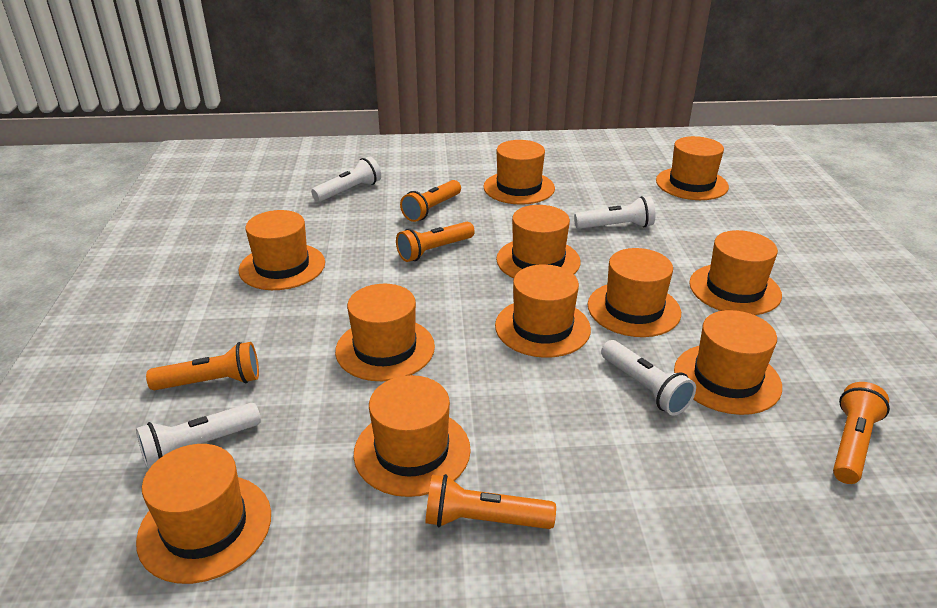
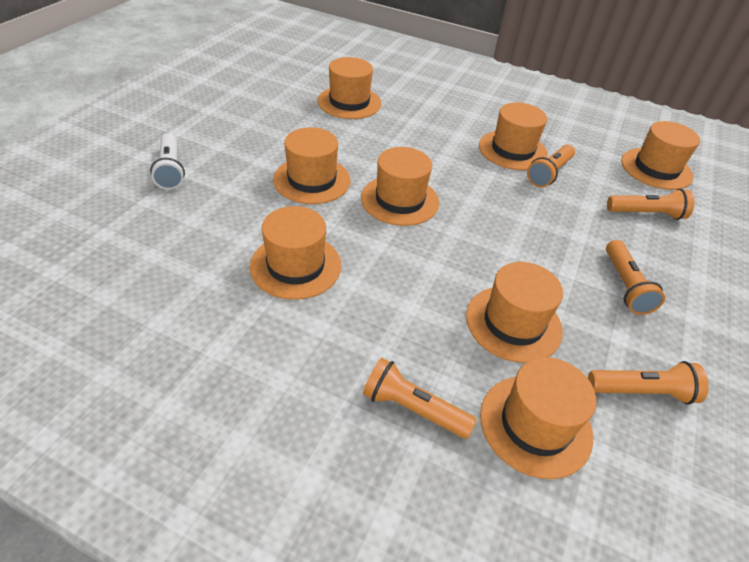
orange hat: 11 -> 8
white flashlight: 4 -> 1

